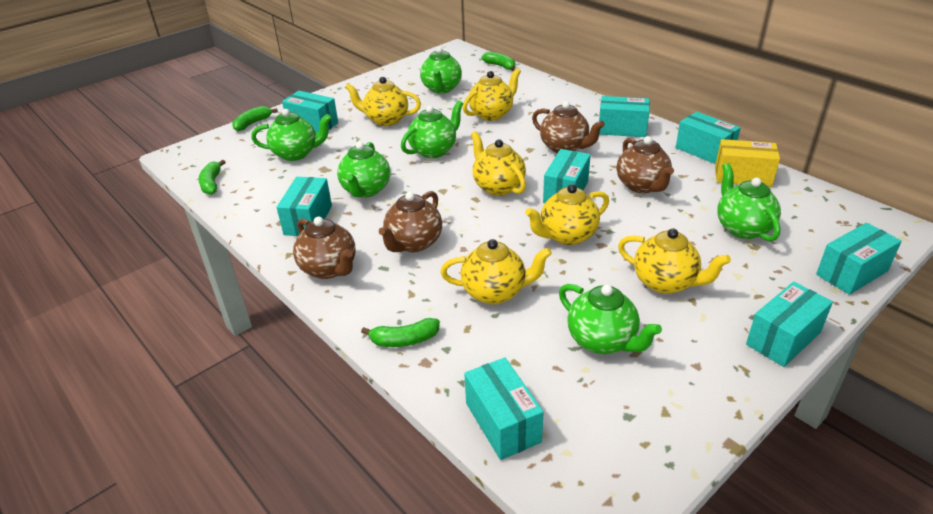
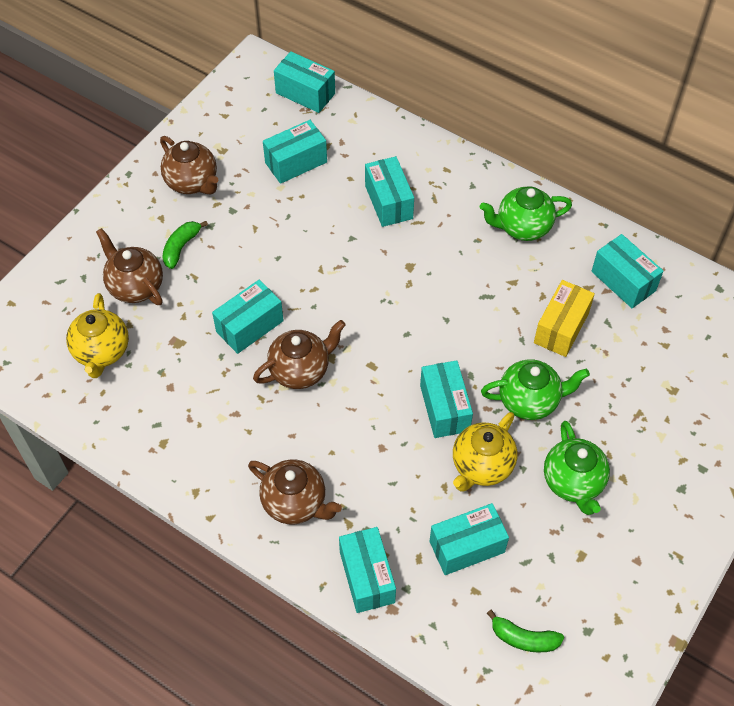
green banana: 4 -> 2
green teapot: 6 -> 3
yellow teapot: 6 -> 2

